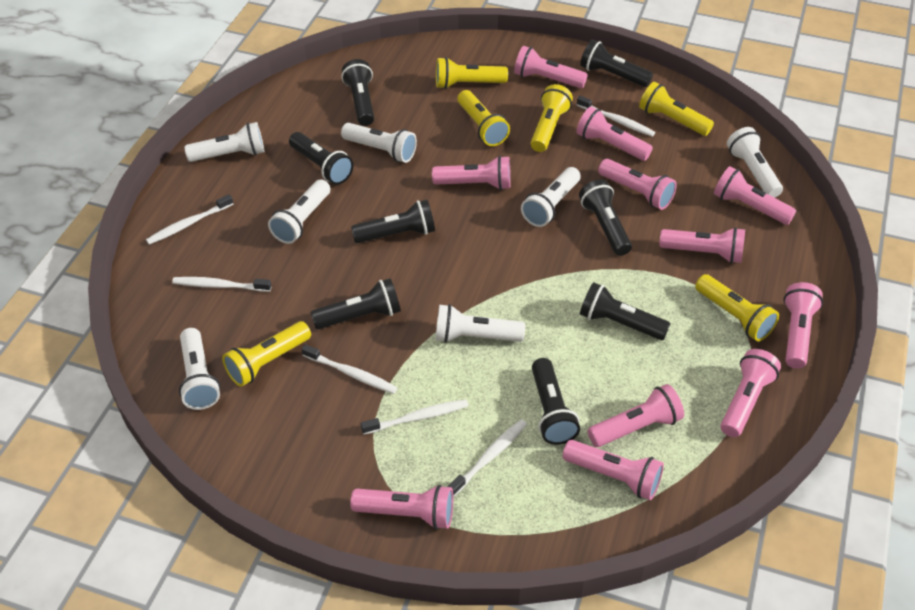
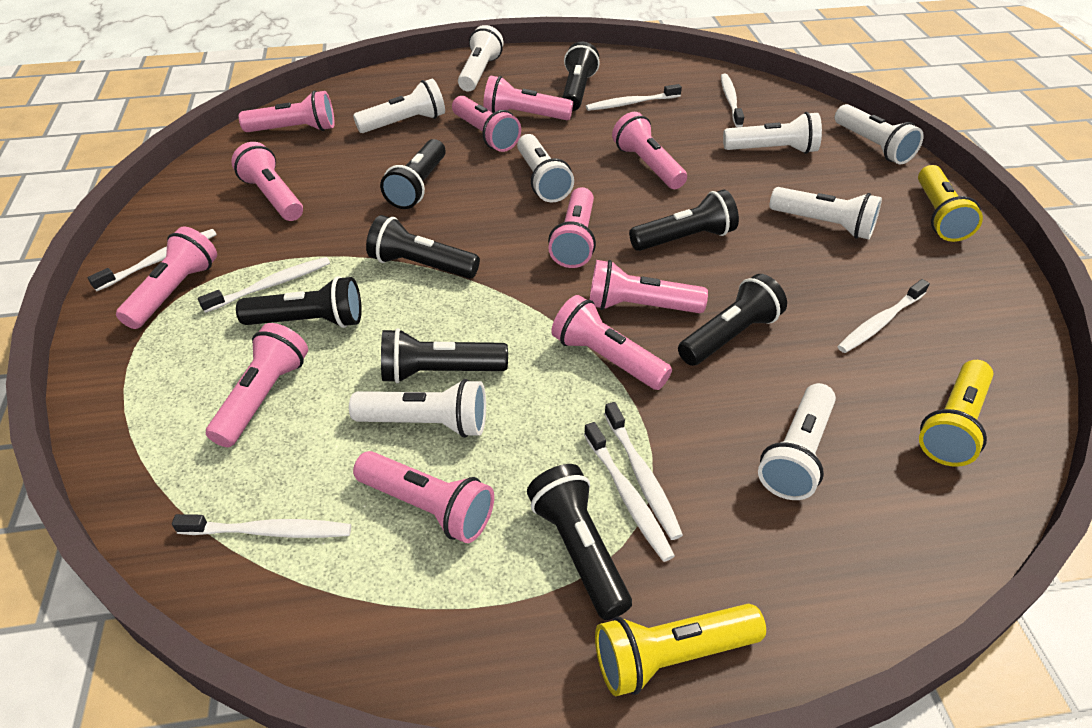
white flashlight: 7 -> 8
white toothbrush: 6 -> 8
yellow flashlight: 6 -> 3

